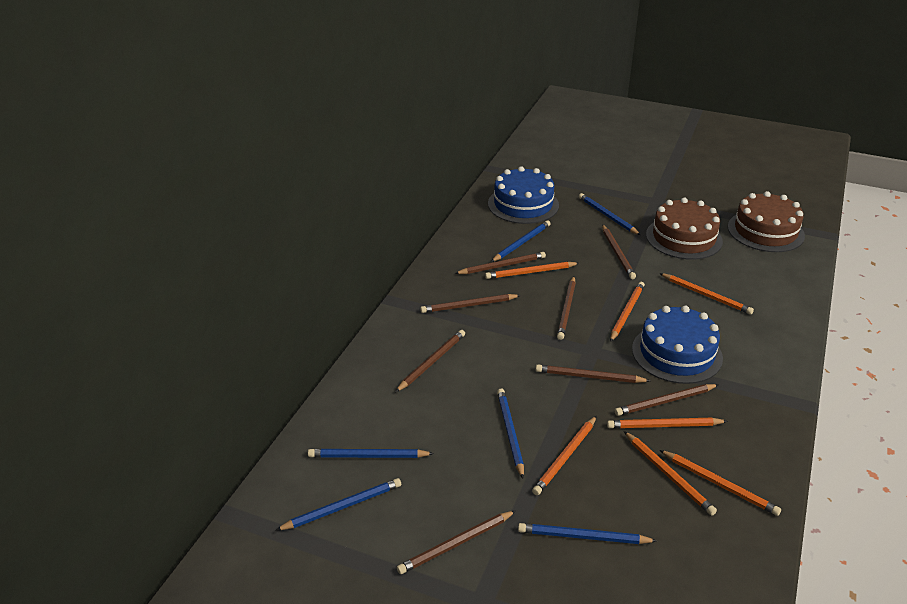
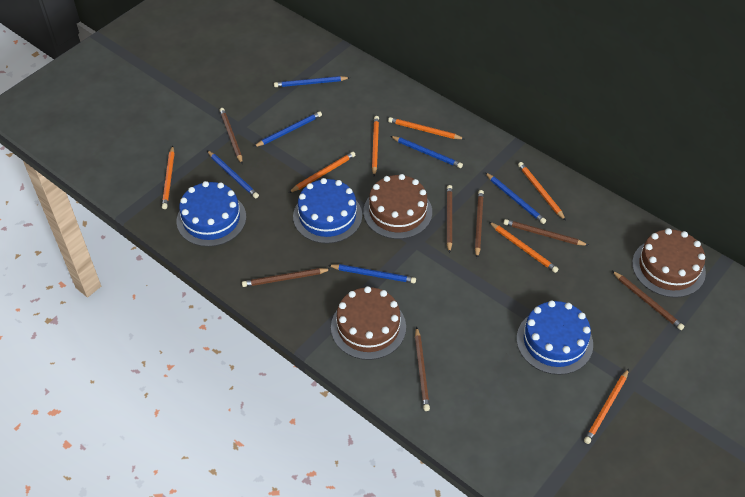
blue cake: 2 -> 3
brown cake: 2 -> 3
brown pencil: 8 -> 7

